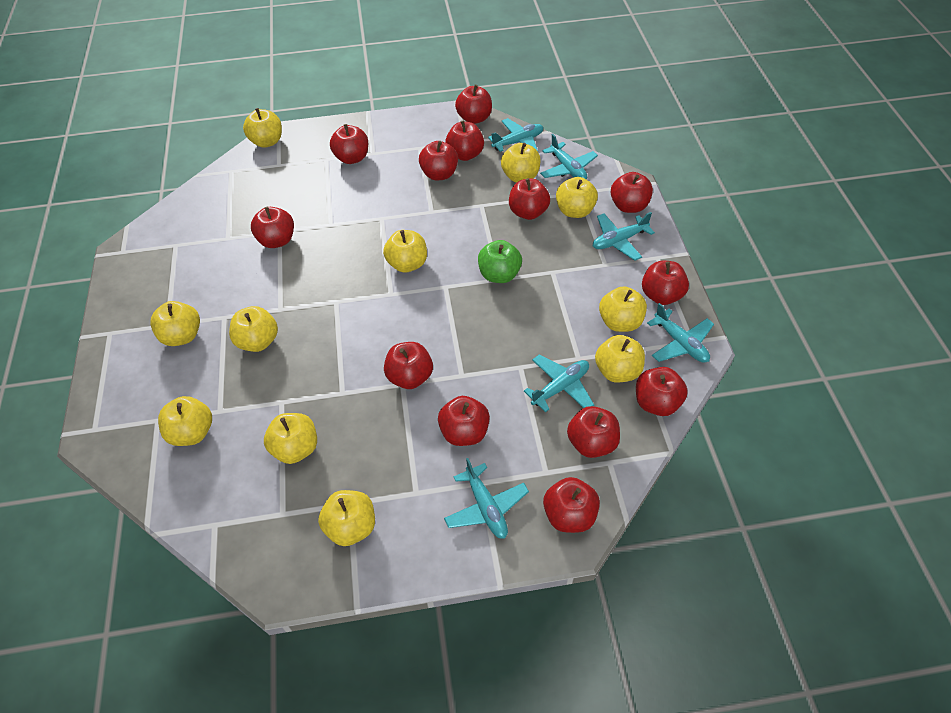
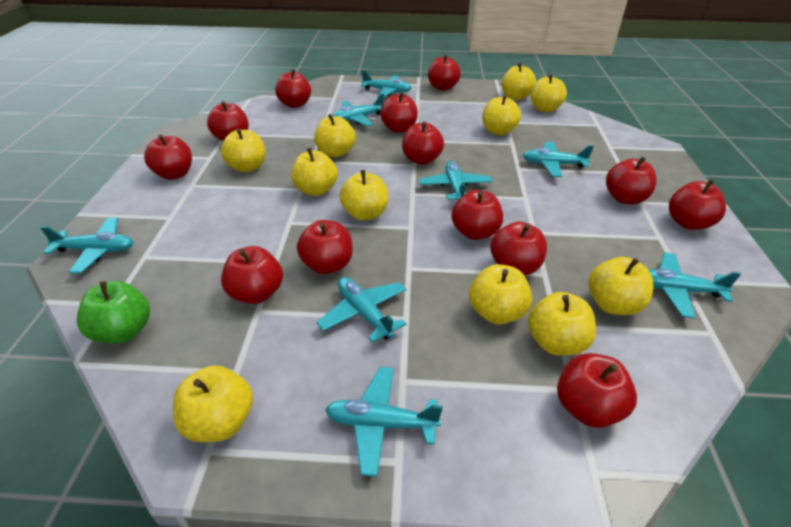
turquoise plane: 6 -> 8

